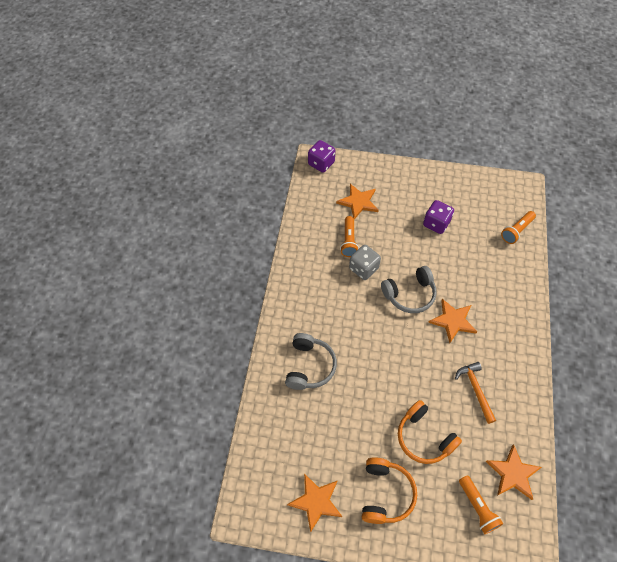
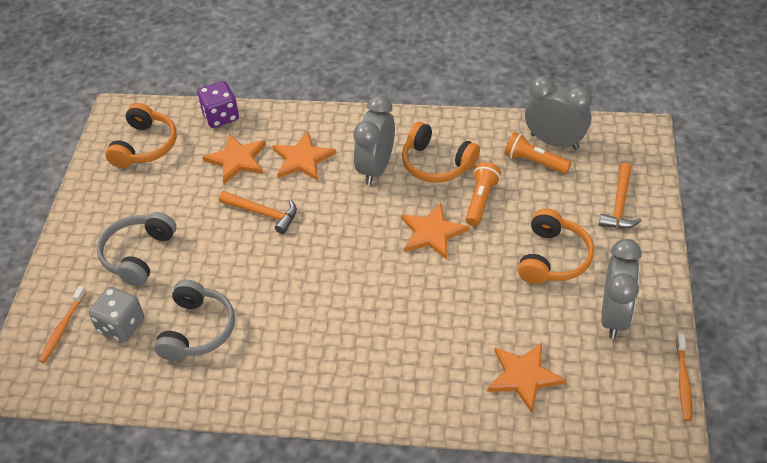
grey clock: 0 -> 3
orange flashlight: 3 -> 2
orange hammer: 1 -> 2
orange headphones: 2 -> 3
orange toothbrush: 0 -> 2
purple dice: 2 -> 1

